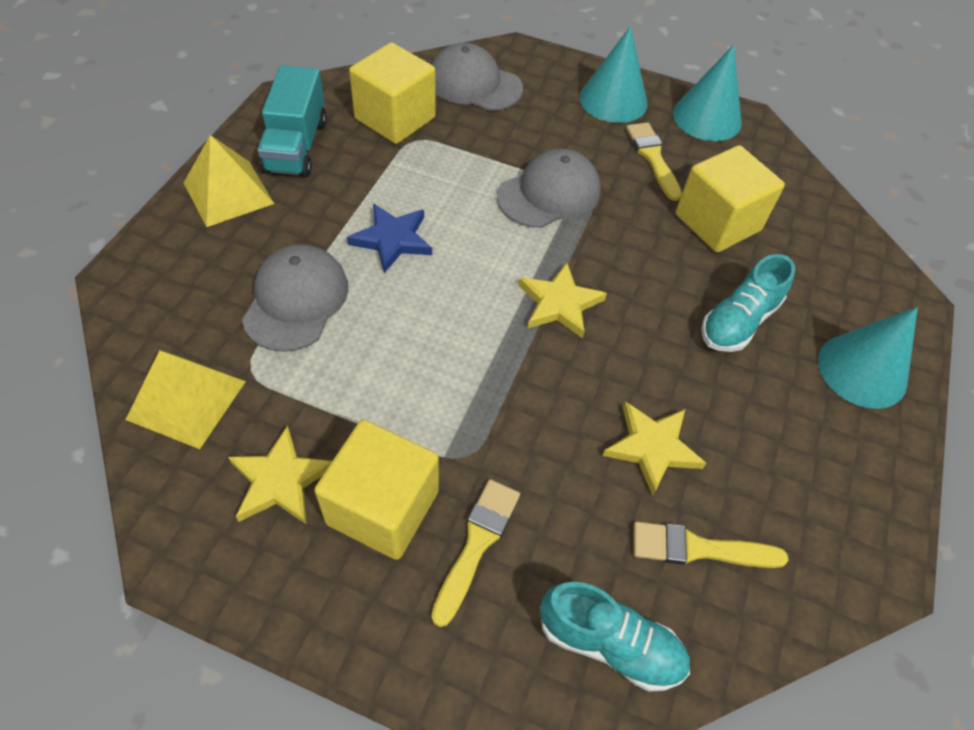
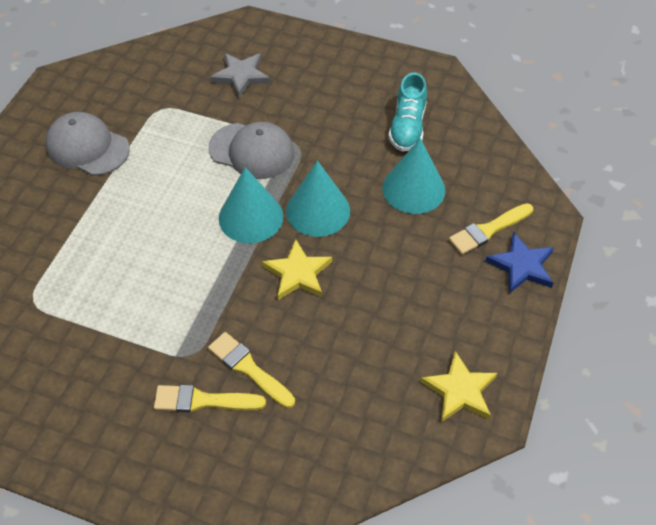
grey cap: 3 -> 2
grey star: 0 -> 1
turquoise shoe: 2 -> 1
turquoise truck: 1 -> 0
yellow cube: 3 -> 0
yellow pyramid: 2 -> 0
yellow star: 3 -> 2

